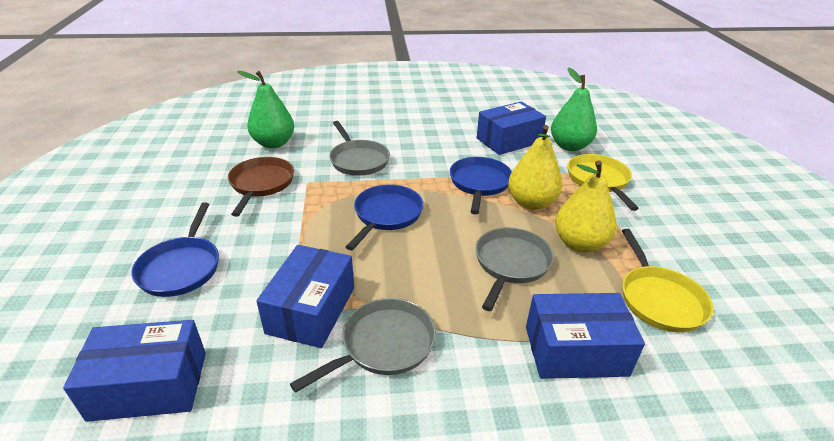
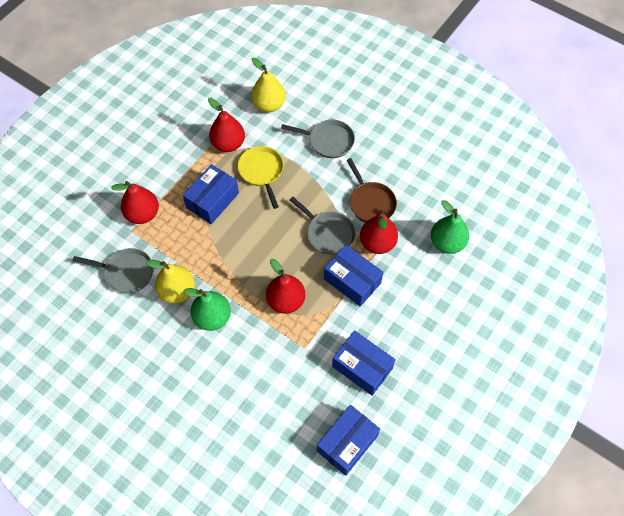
blue pan: 3 -> 0
red pear: 0 -> 4
yellow pan: 2 -> 1

